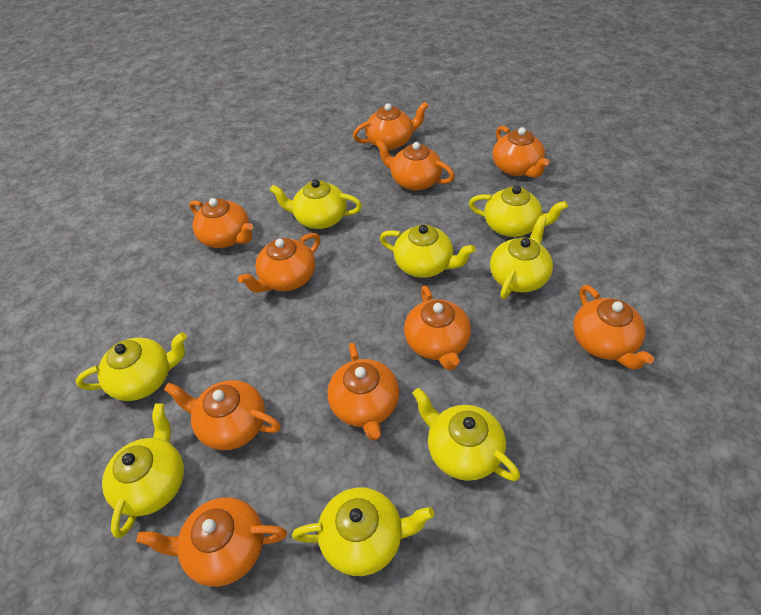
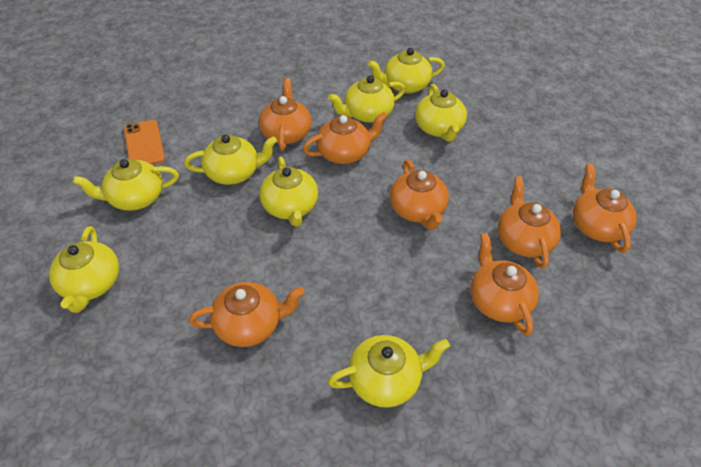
orange phone: 0 -> 1
orange teapot: 10 -> 7

